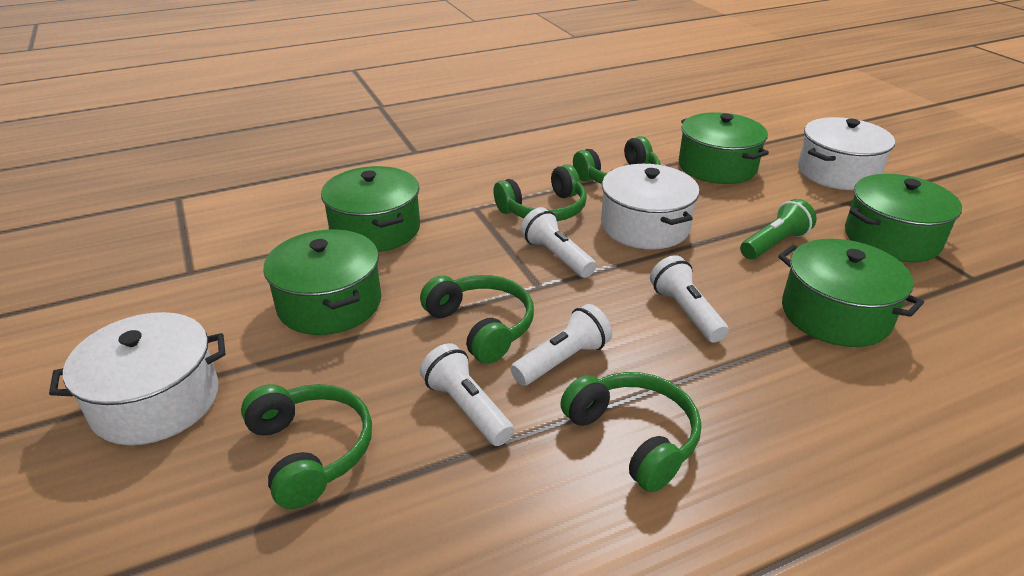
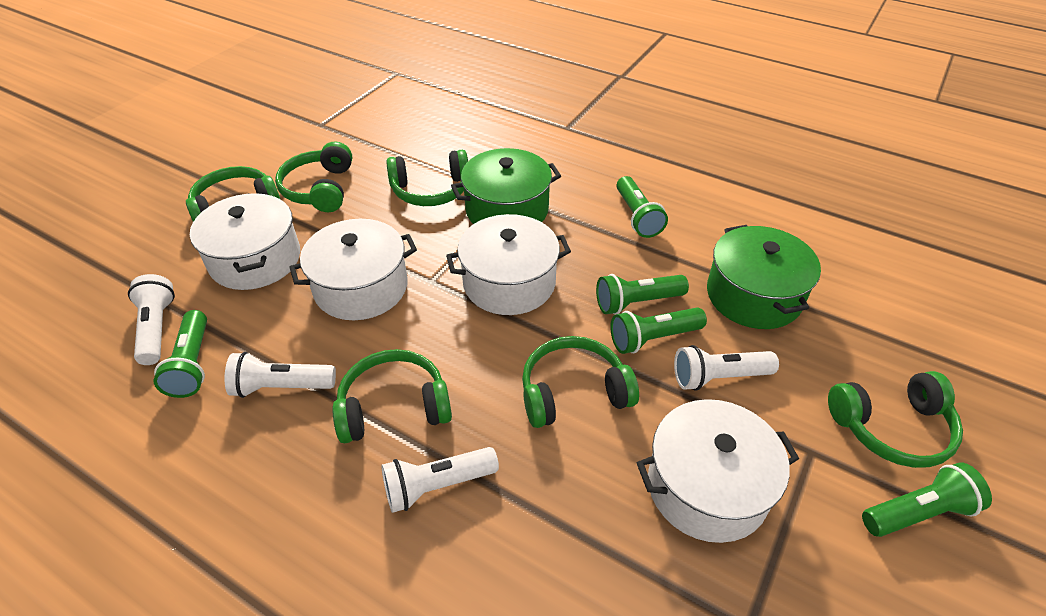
green flashlight: 1 -> 5
green headphones: 5 -> 6
green pot: 5 -> 2
white pot: 3 -> 4

